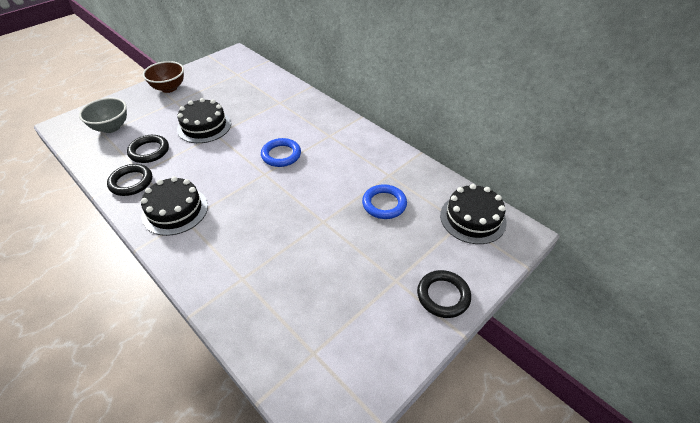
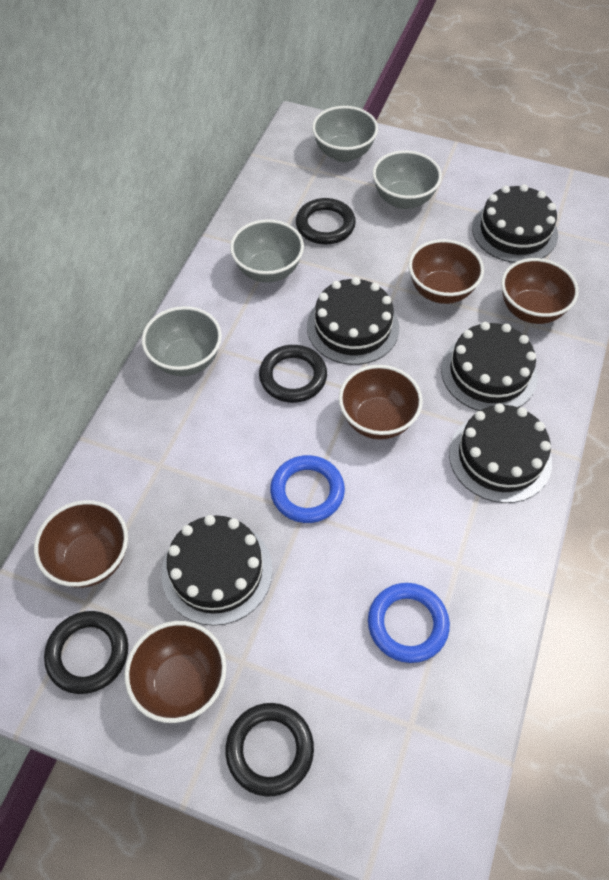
black cake: 3 -> 5
black ring: 3 -> 4
brown bowl: 1 -> 5
grey bowl: 1 -> 4

